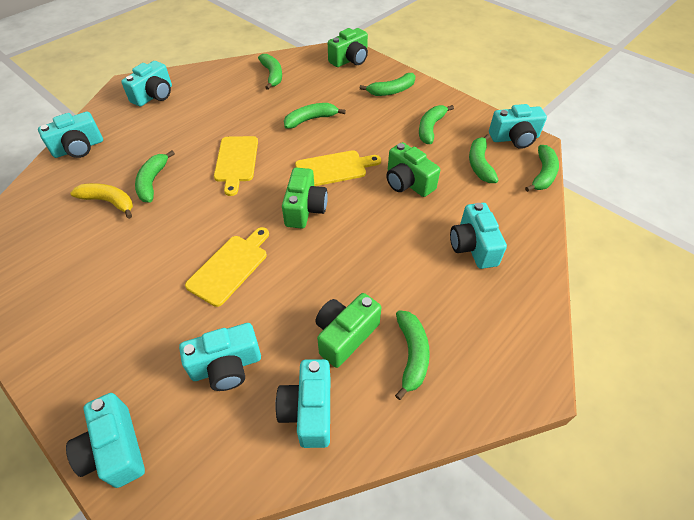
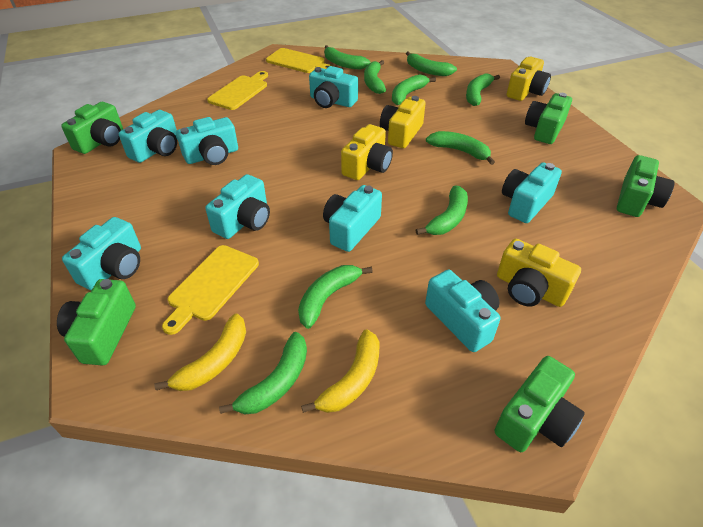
green banana: 8 -> 9
green camera: 4 -> 5
turquoise camera: 7 -> 8
yellow banana: 1 -> 2
yellow camera: 0 -> 4

